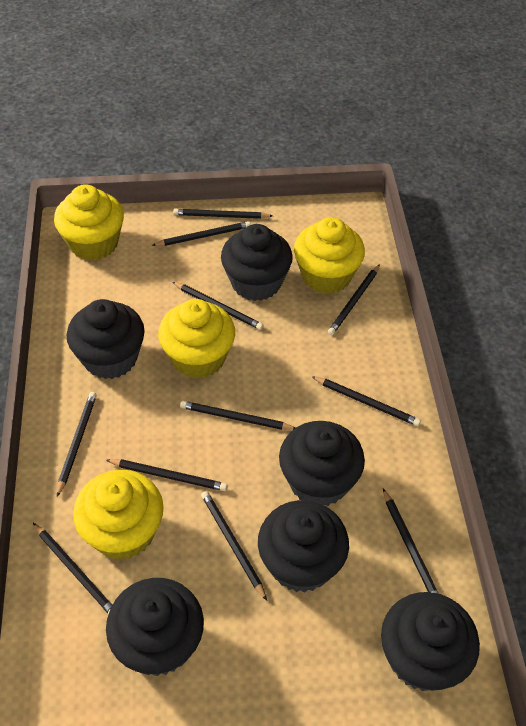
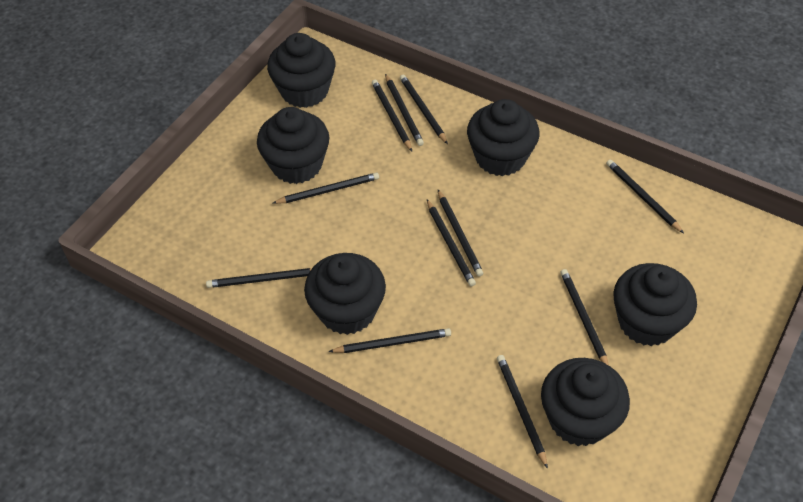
yellow cupcake: 4 -> 0

